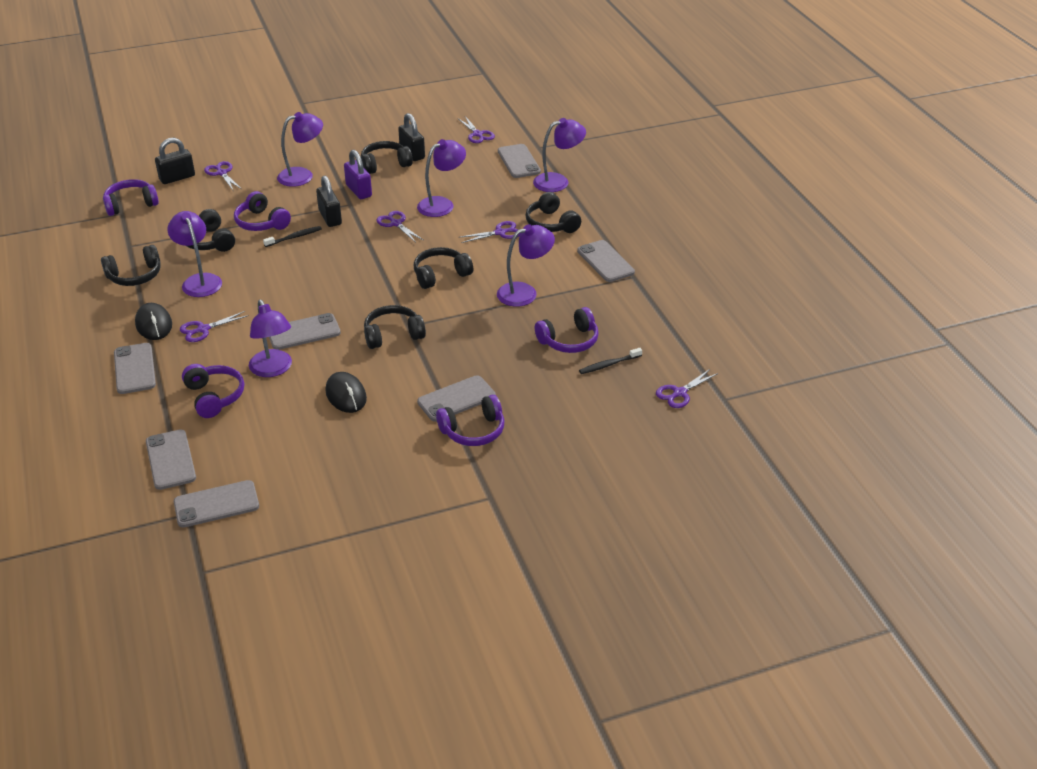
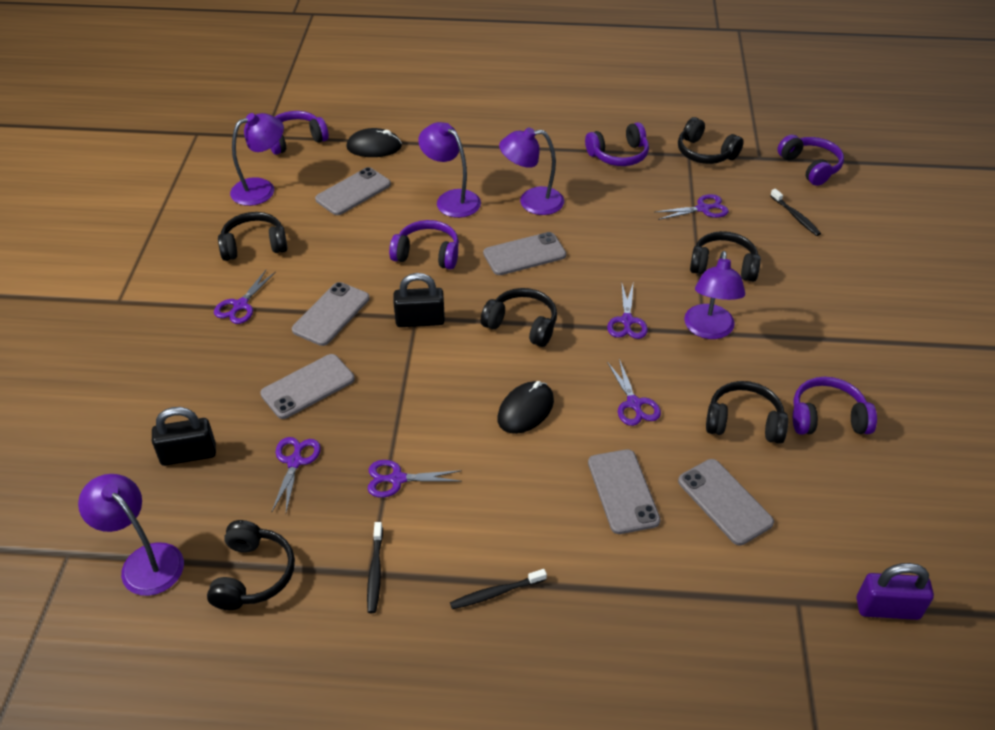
black padlock: 3 -> 2
black toothbrush: 2 -> 3
grey phone: 7 -> 6
purple lamp: 6 -> 5

